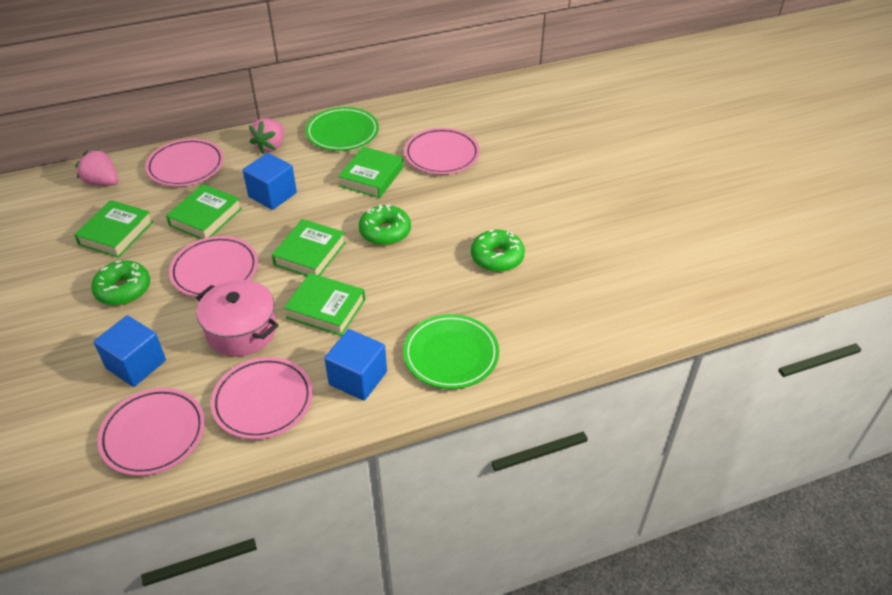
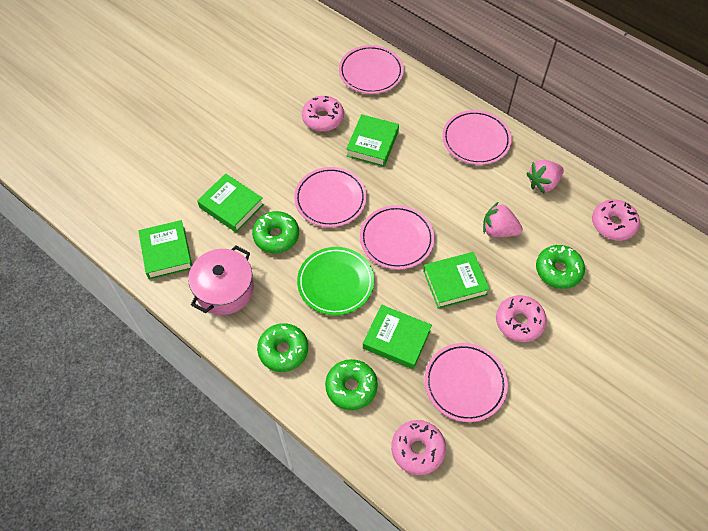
blue cube: 3 -> 0
green donut: 3 -> 4
green plate: 2 -> 1
pink donut: 0 -> 4

